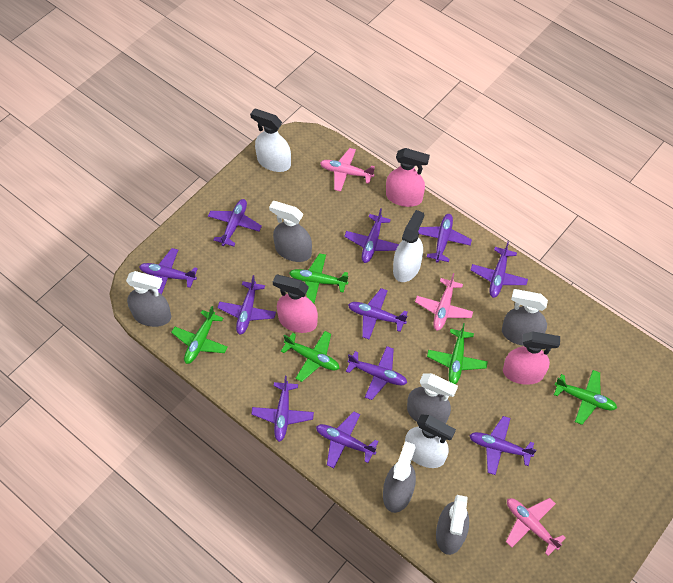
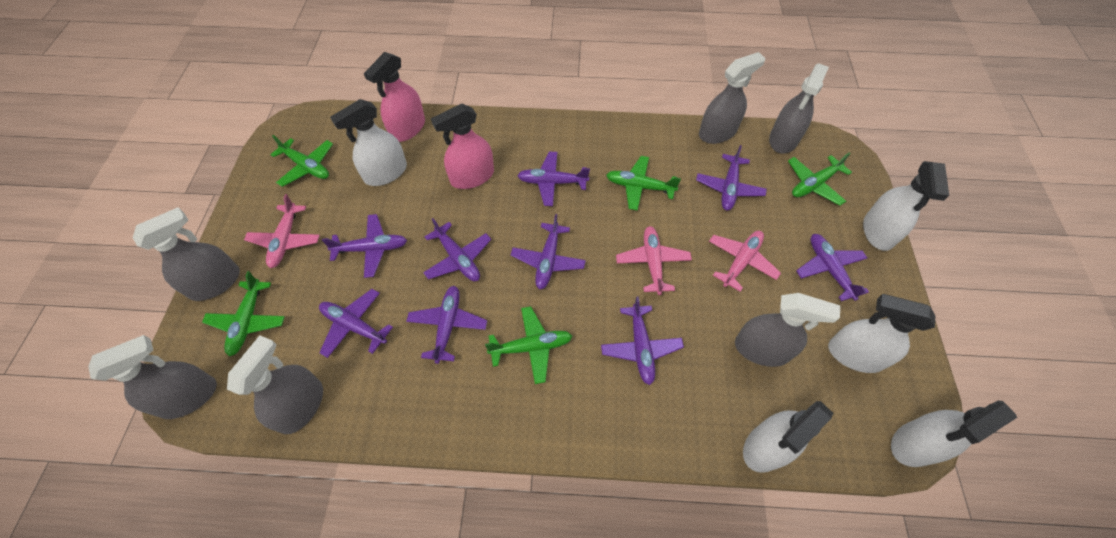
pink spray bottle: 3 -> 2
purple plane: 11 -> 9
white spray bottle: 3 -> 5

